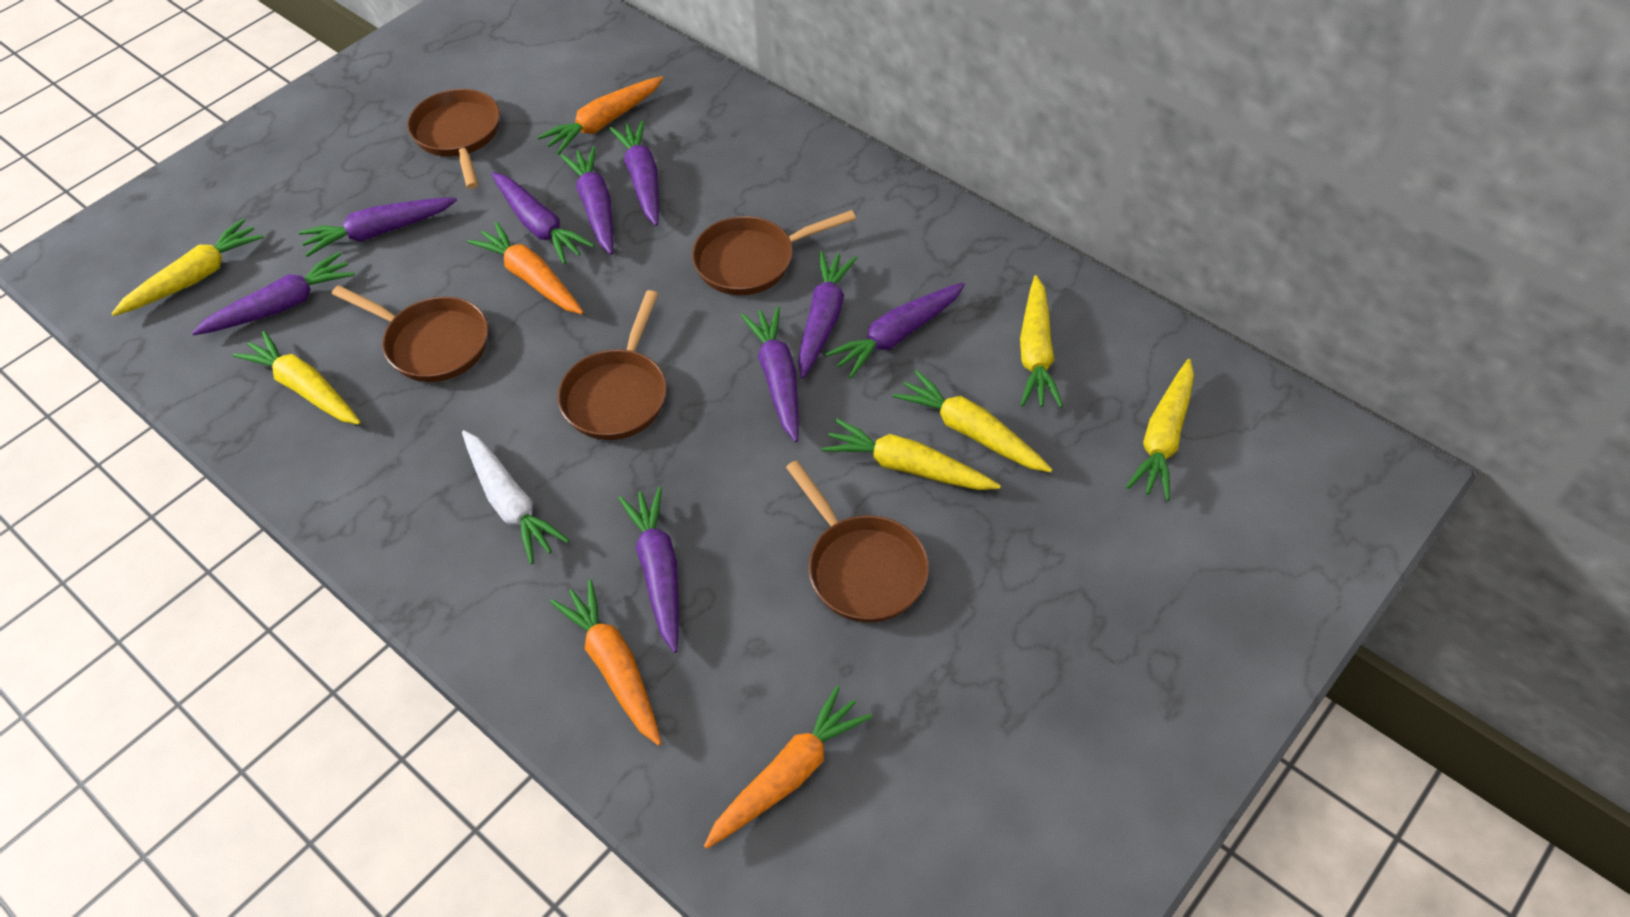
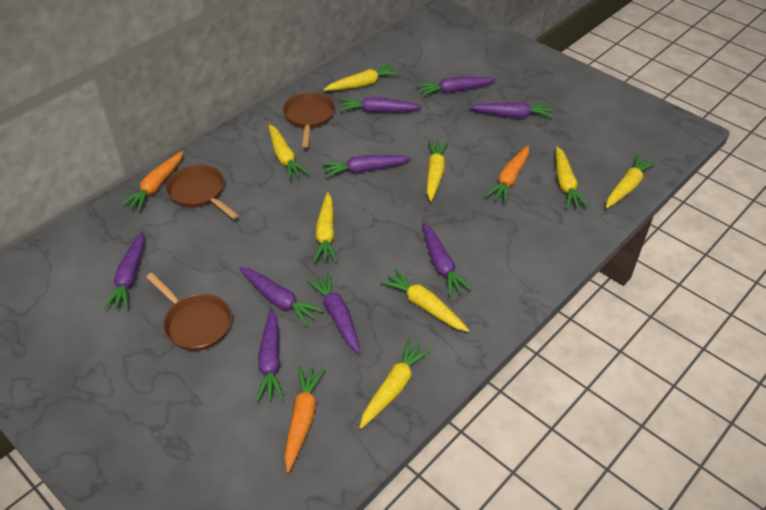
brown pan: 5 -> 3
orange carrot: 4 -> 3
white carrot: 1 -> 0
yellow carrot: 6 -> 8

